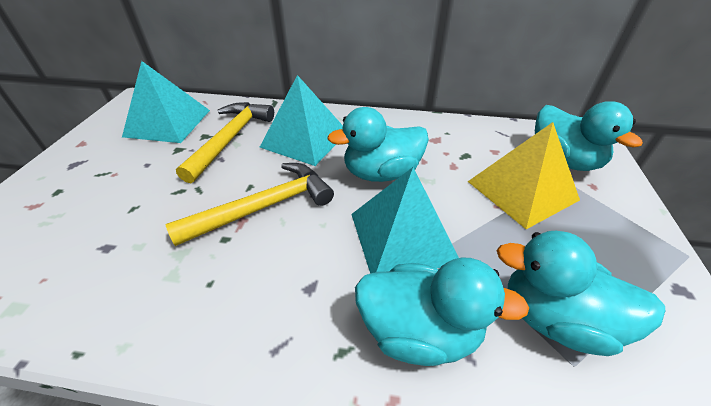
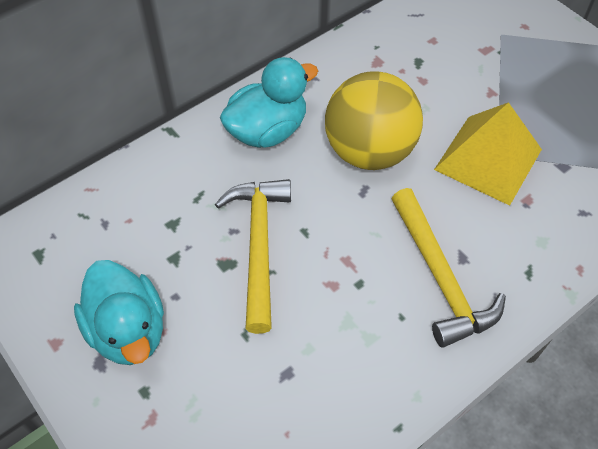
turquoise duck: 4 -> 2
turquoise pyramid: 3 -> 0
yellow ball: 0 -> 1

